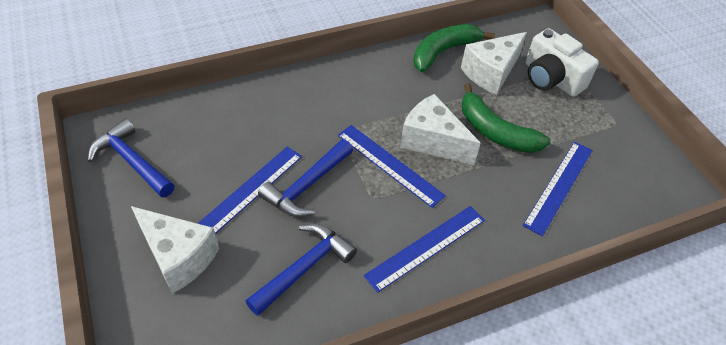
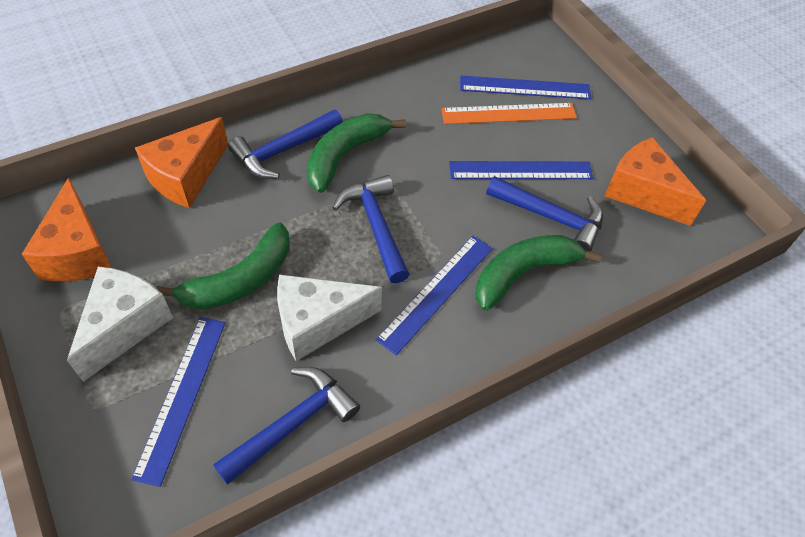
blue hammer: 3 -> 4
green banana: 2 -> 3
orange cheese: 0 -> 3
orange ruler: 0 -> 1
white camera: 1 -> 0
white cheese: 3 -> 2

